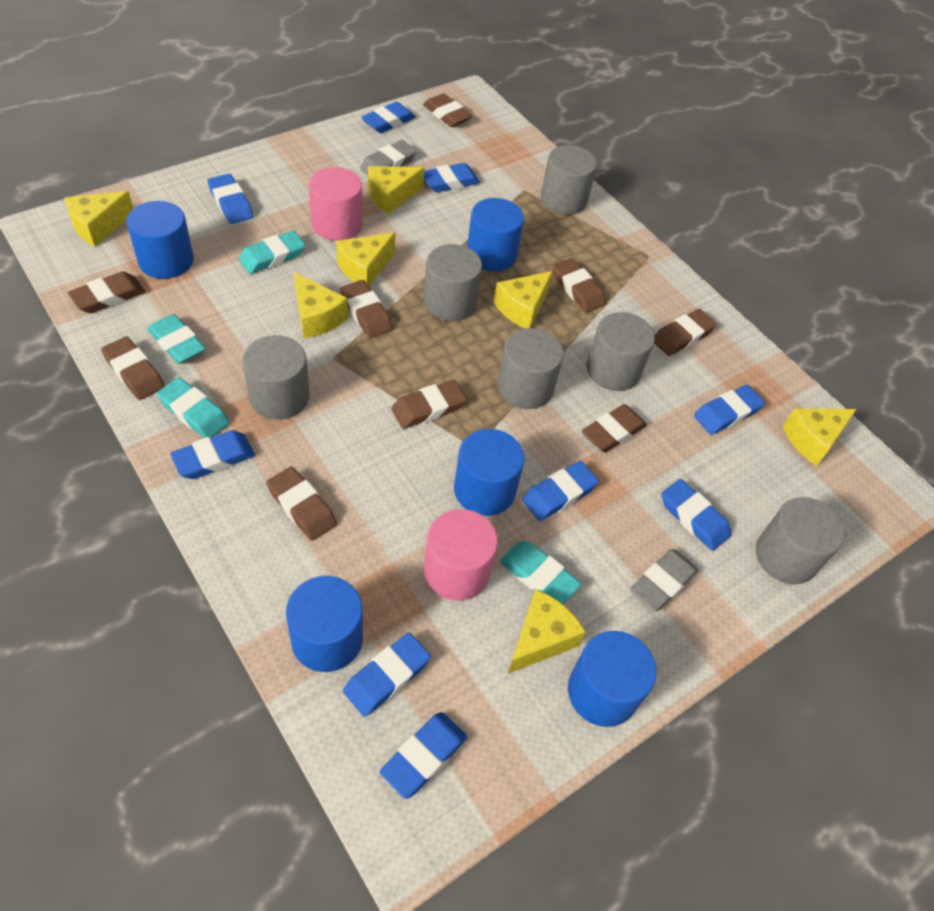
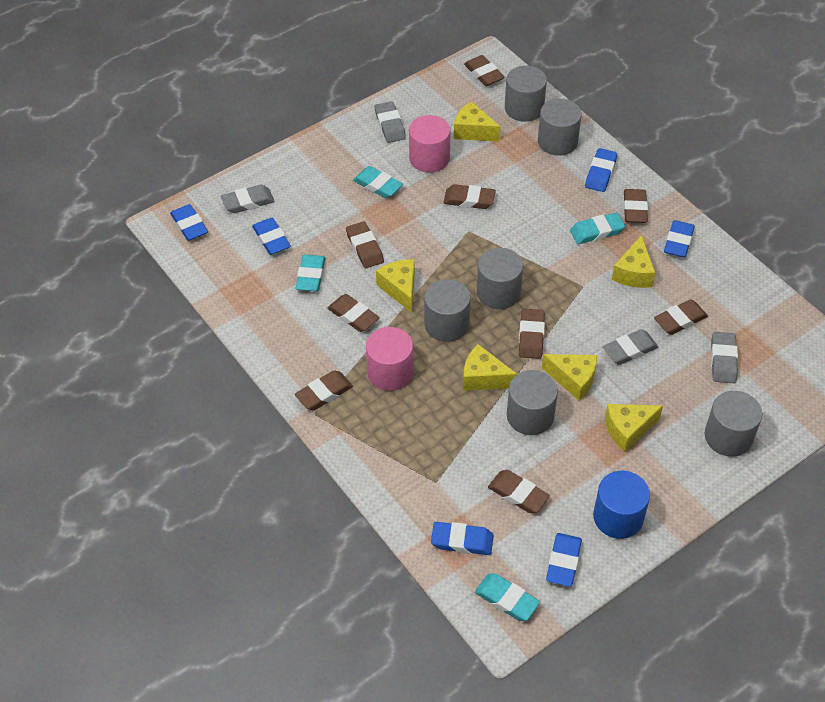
blue cylinder: 5 -> 1
blue eraser: 9 -> 6
grey eraser: 2 -> 4
yellow cheese: 7 -> 6

